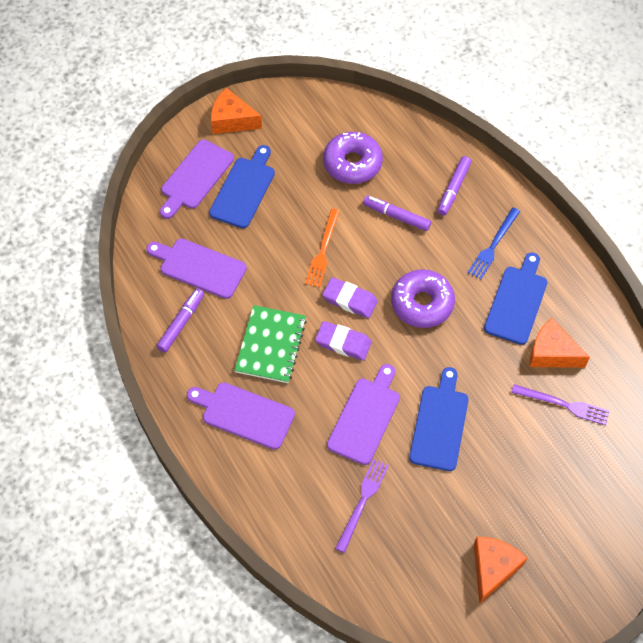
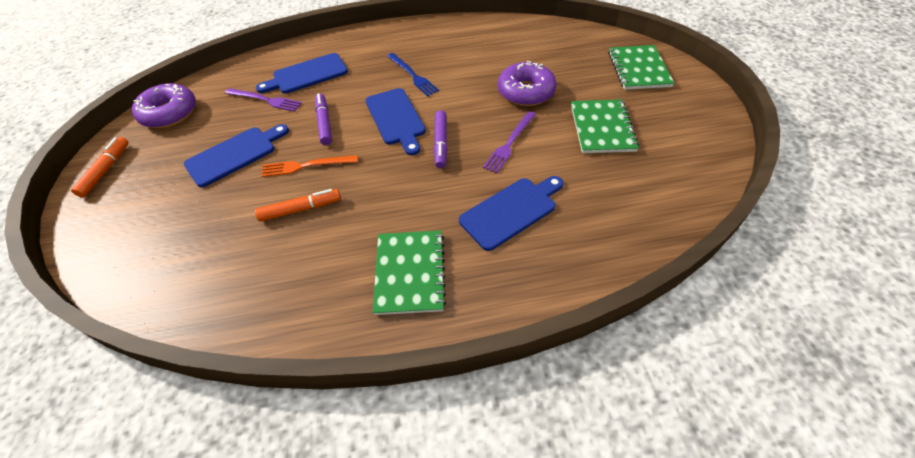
blue cutting board: 3 -> 4
green notebook: 1 -> 3
orange cheese: 3 -> 0
orange marker: 0 -> 2
purple cutting board: 4 -> 0
purple eraser: 2 -> 0
purple marker: 3 -> 2

